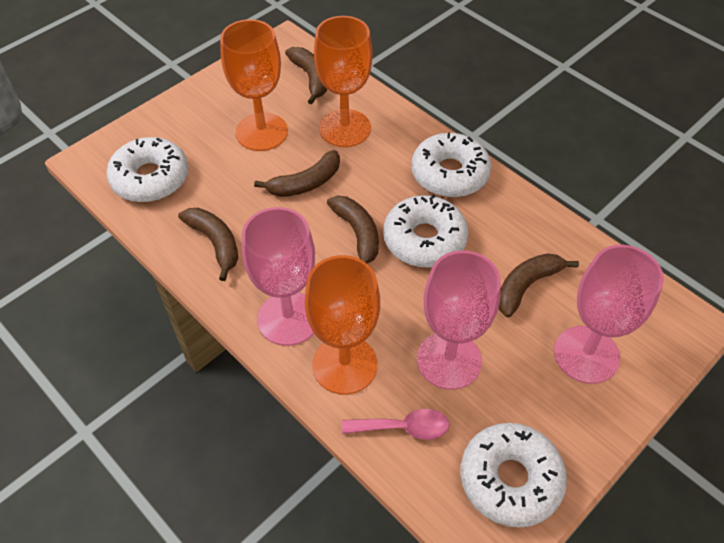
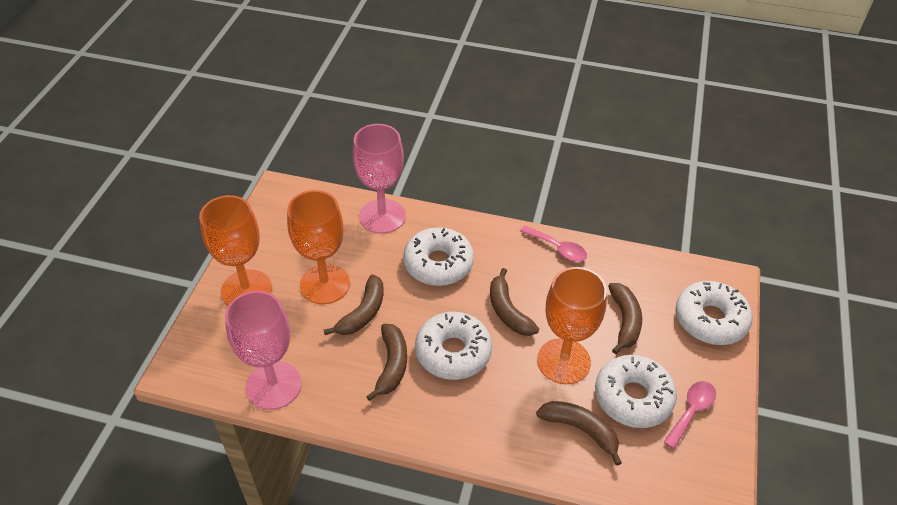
pink goblet: 3 -> 2
pink spoon: 1 -> 2

